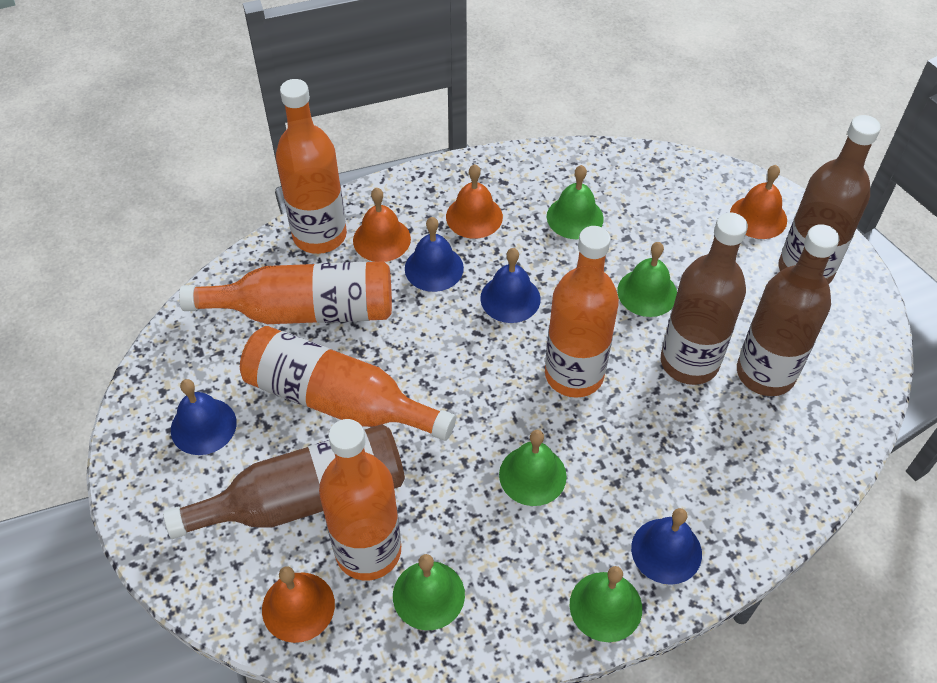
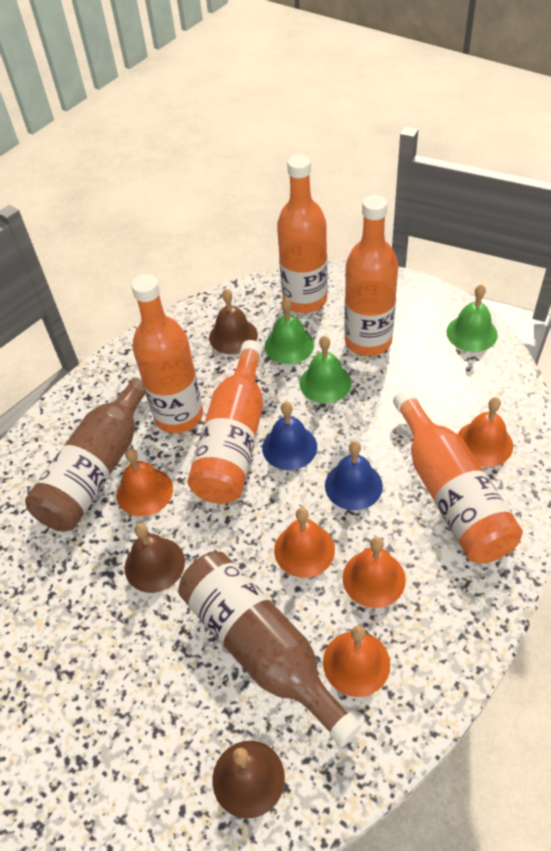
blue bell: 4 -> 2
brown bell: 0 -> 3
brown bottle: 4 -> 2
green bell: 5 -> 3
orange bell: 4 -> 5

